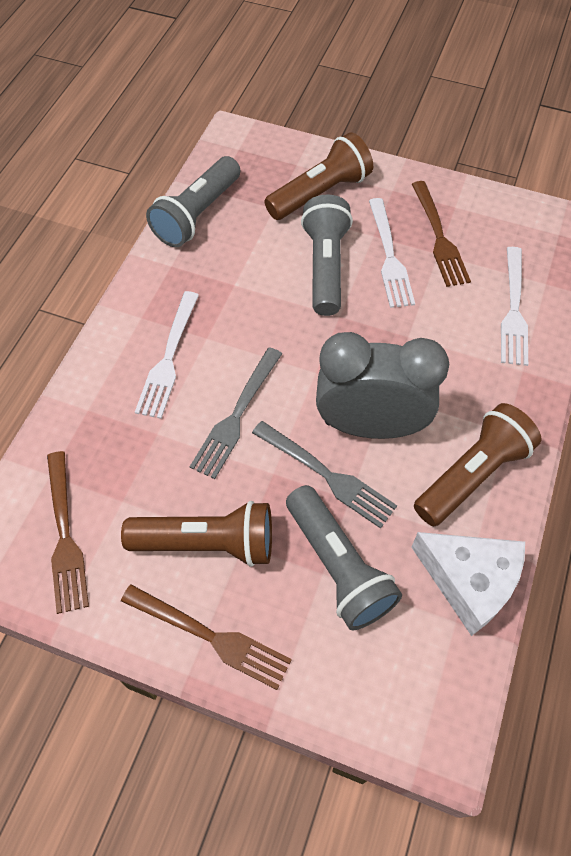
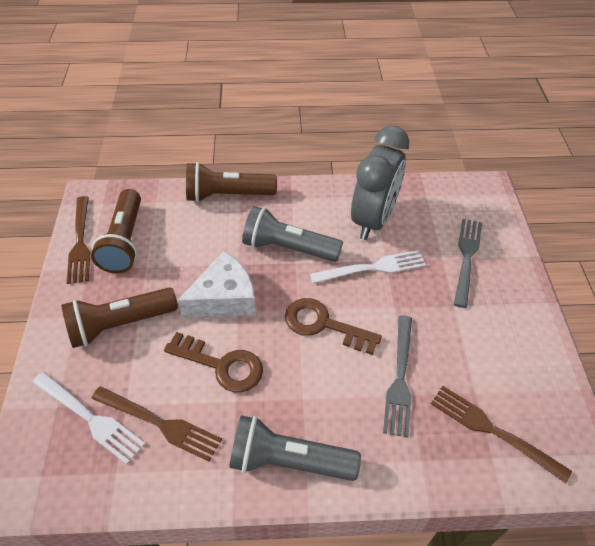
brown key: 0 -> 2
grey flashlight: 3 -> 2
white fork: 3 -> 2

